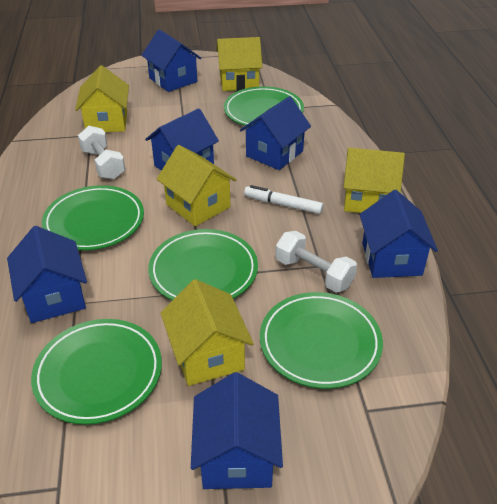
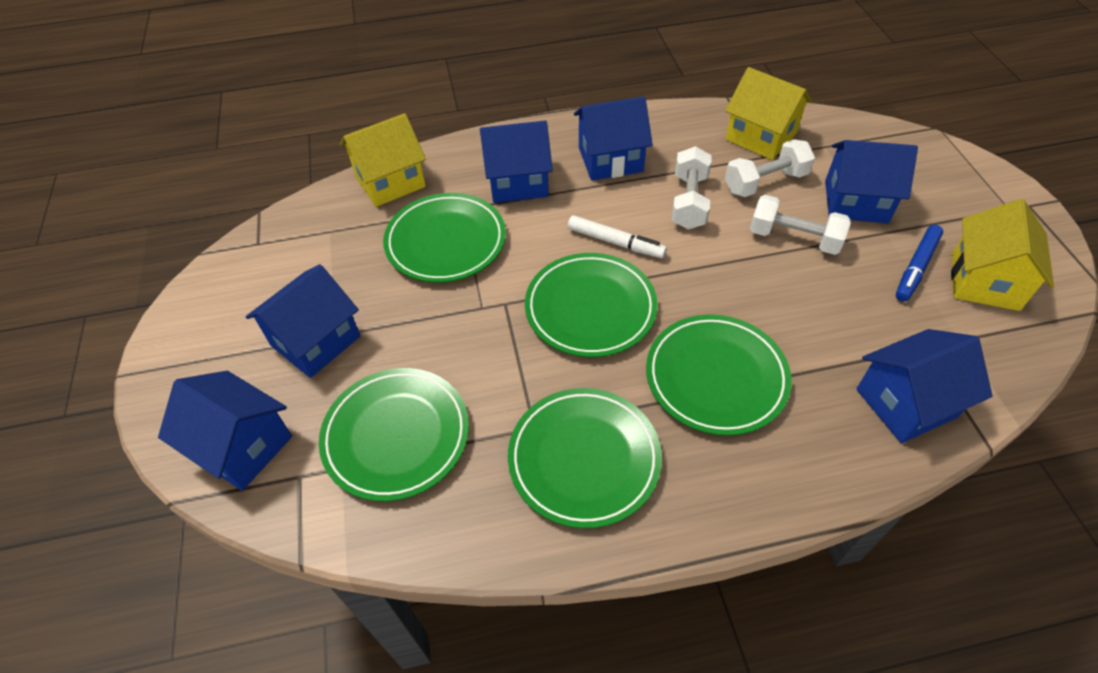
blue marker: 0 -> 1
white dumbbell: 2 -> 3
yellow house: 5 -> 3

